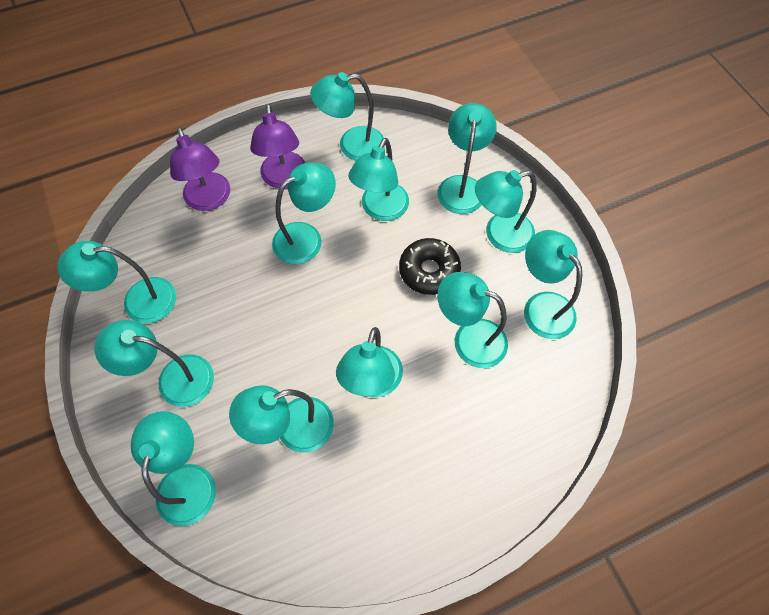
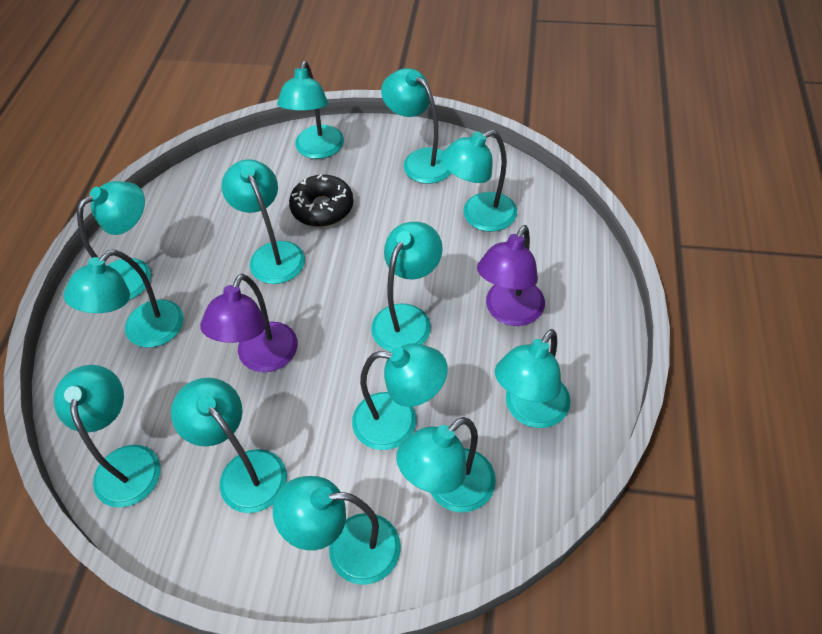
turquoise lamp: 12 -> 13

